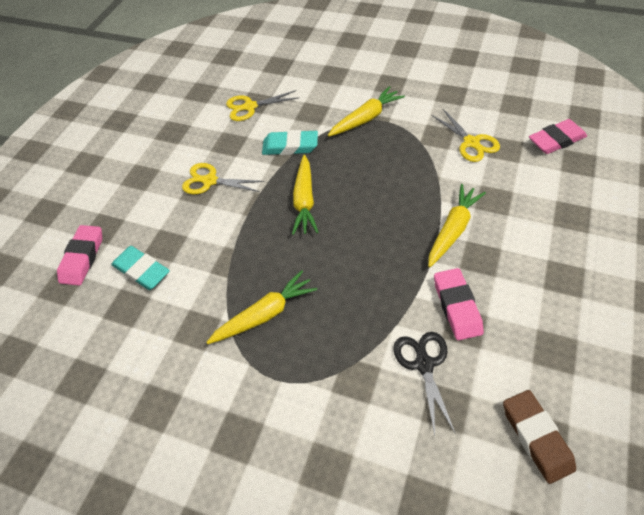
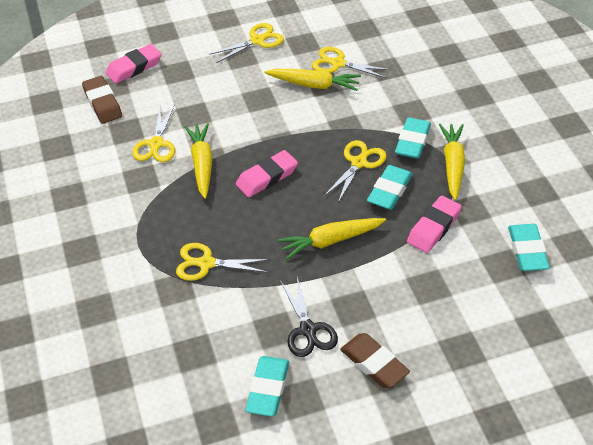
brown eraser: 1 -> 2
turquoise eraser: 2 -> 4
yellow scissors: 3 -> 5

